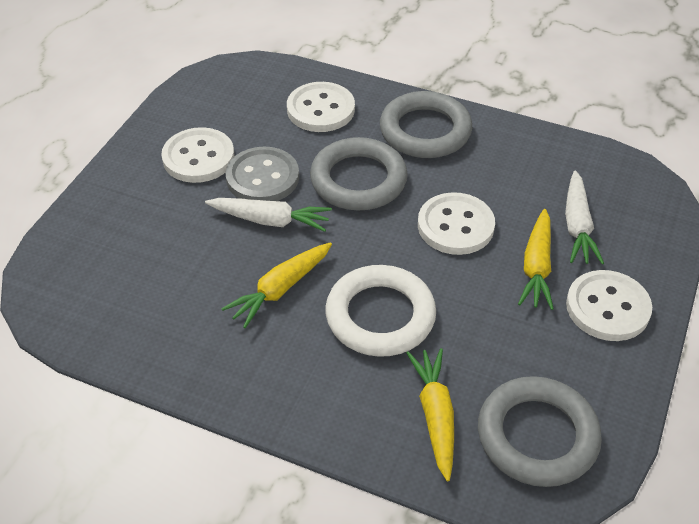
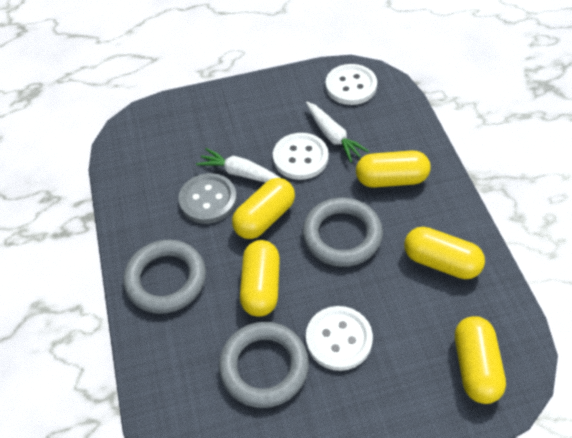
white button: 4 -> 3
white ring: 1 -> 0
yellow capsule: 0 -> 5
yellow carrot: 3 -> 0

